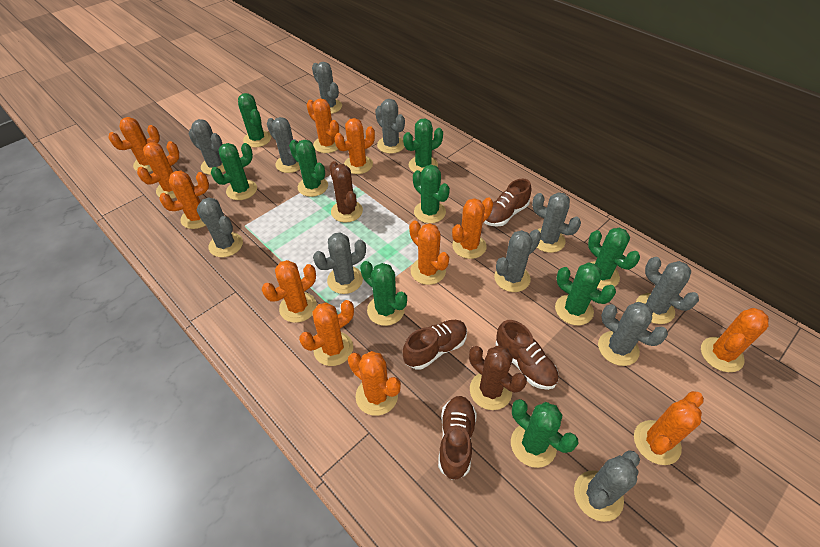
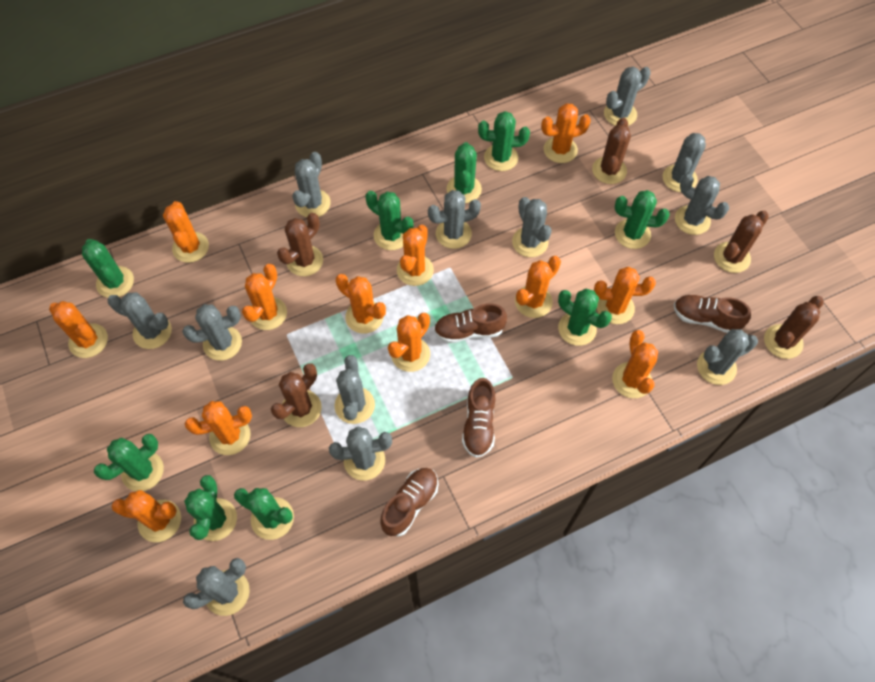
brown cactus: 2 -> 5
grey cactus: 11 -> 12

